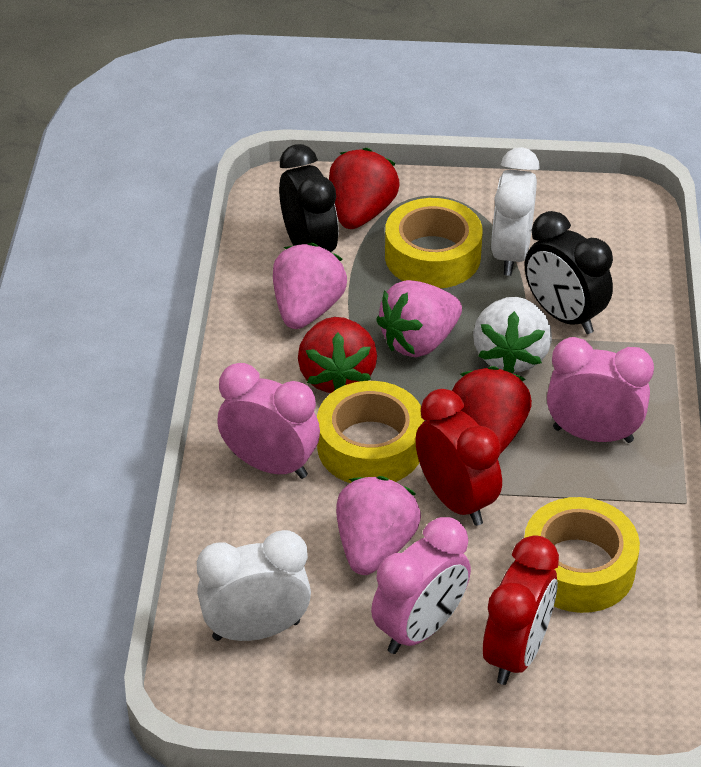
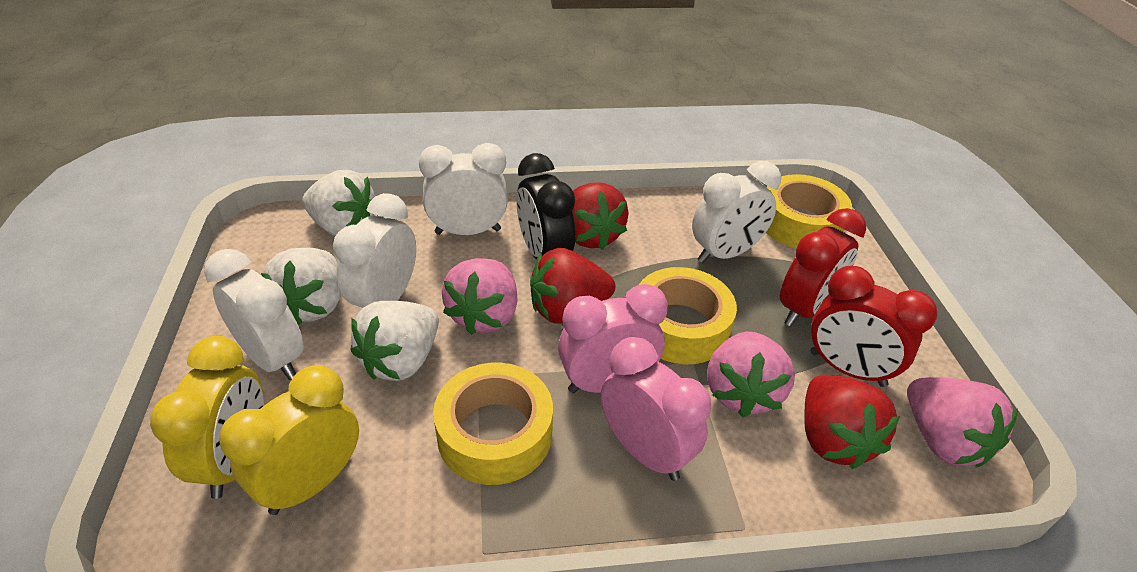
black clock: 2 -> 1
pink clock: 3 -> 2
white clock: 2 -> 4
white strawberry: 1 -> 3
yellow clock: 0 -> 2

